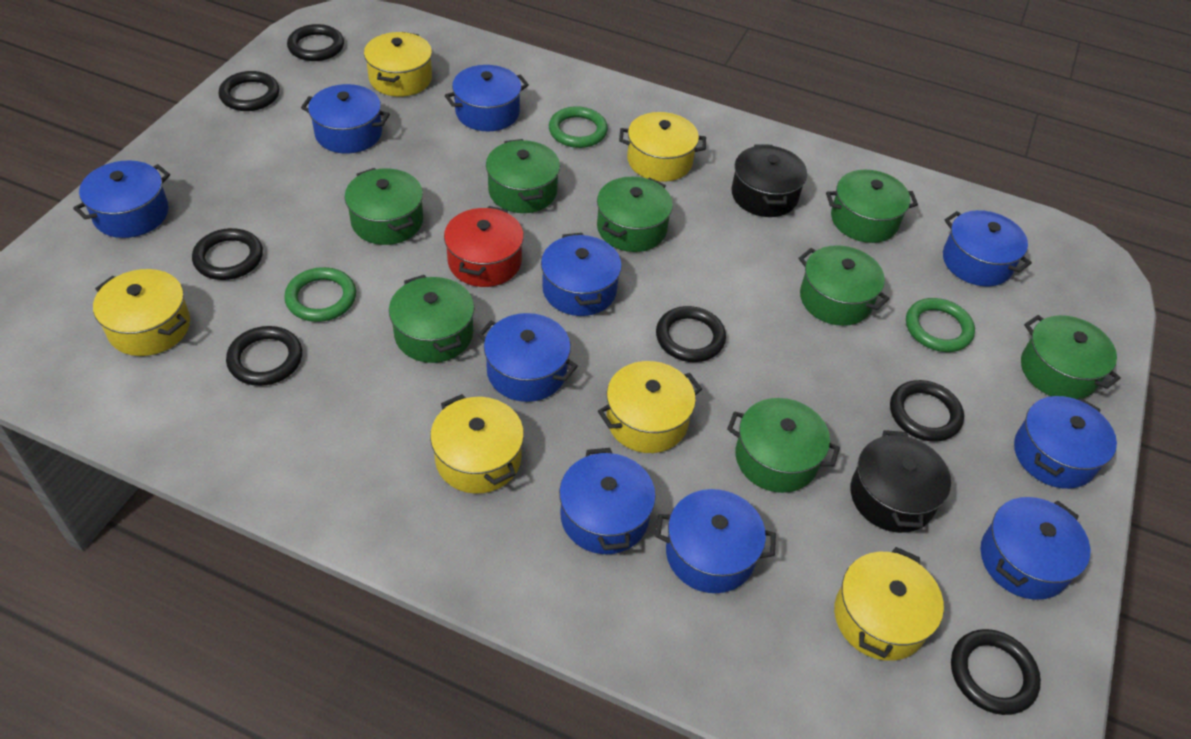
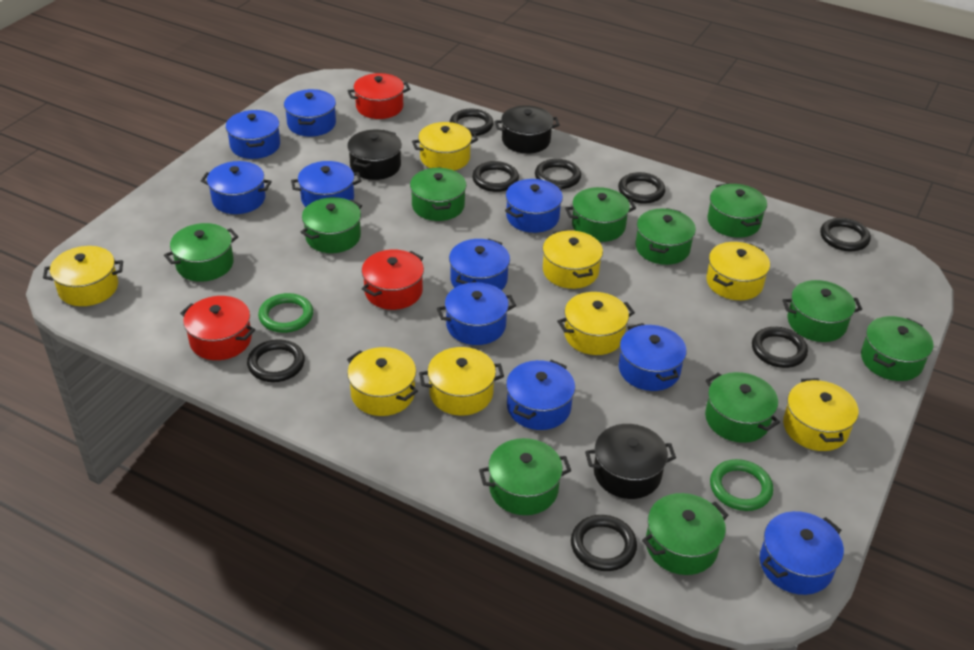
black pot: 2 -> 3
black ring: 7 -> 8
green pot: 8 -> 11
green ring: 3 -> 2
red pot: 1 -> 3
yellow pot: 6 -> 8

